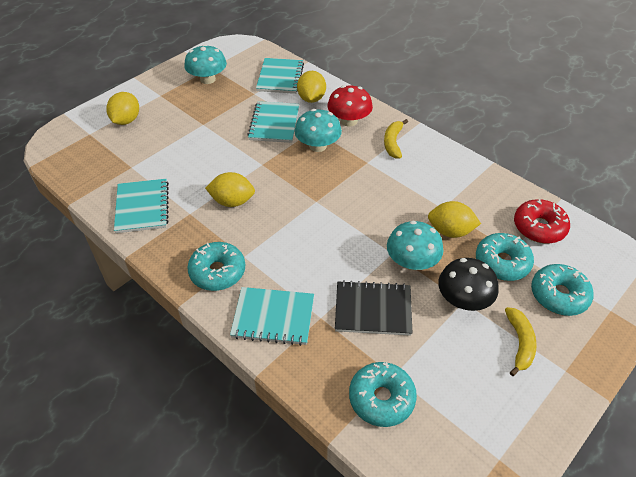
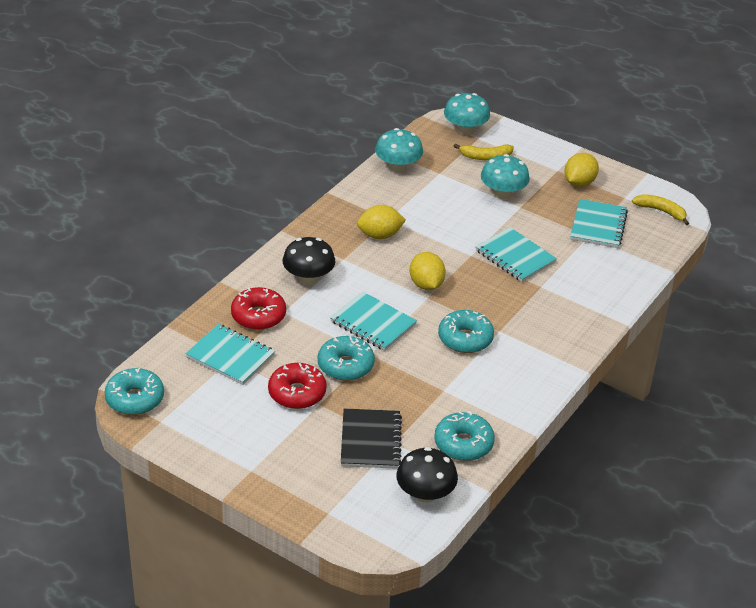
black mushroom: 1 -> 2
red donut: 1 -> 2
red mushroom: 1 -> 0
yellow lemon: 4 -> 3

